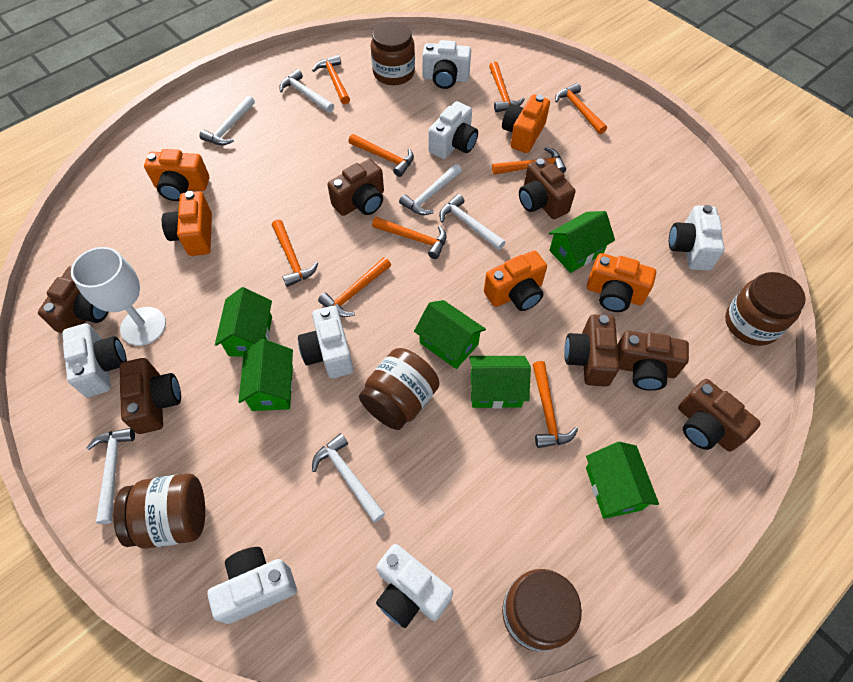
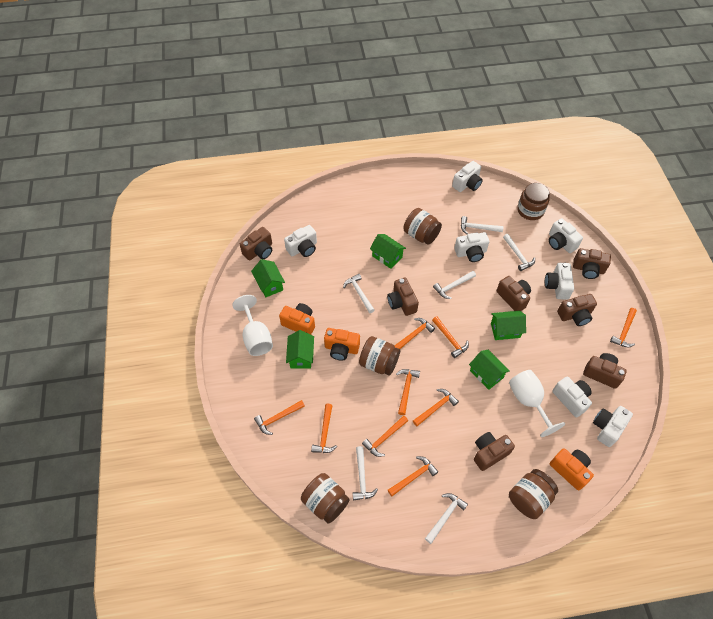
green house: 6 -> 5
orange camera: 5 -> 3
white goblet: 1 -> 2

